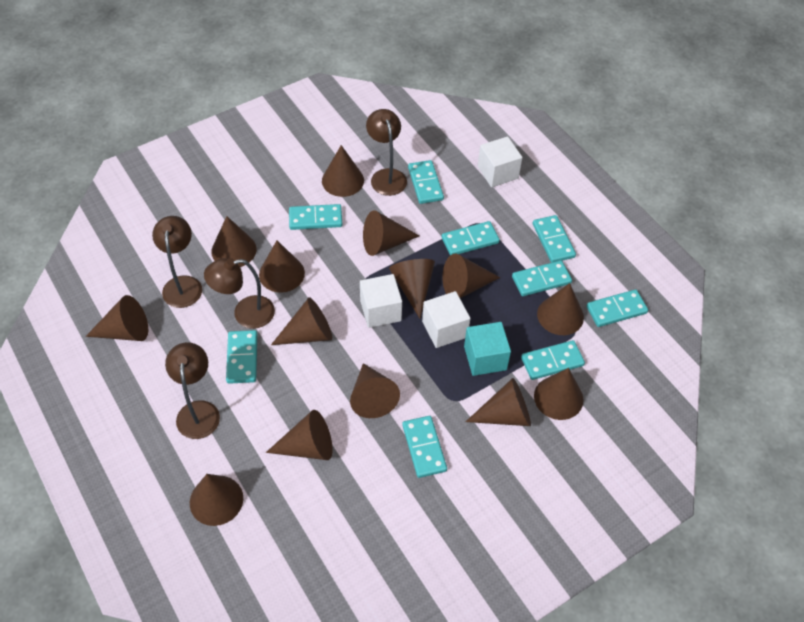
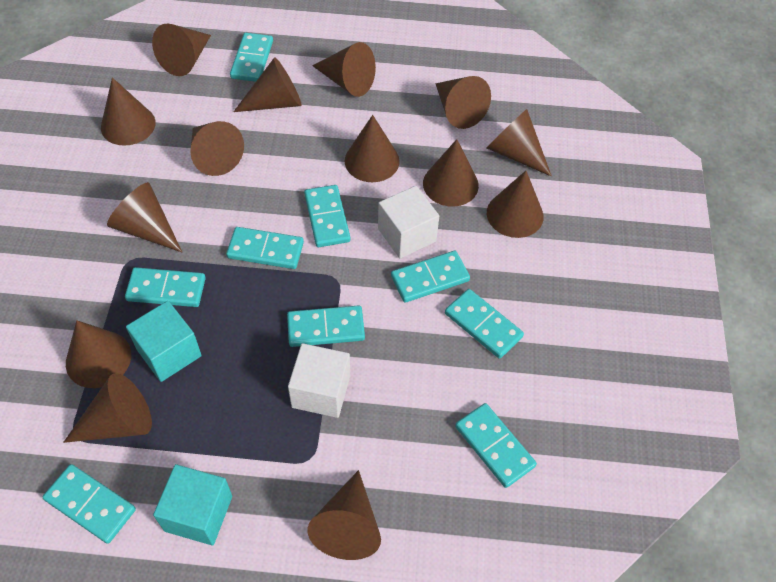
brown lamp: 4 -> 0
turquoise cube: 1 -> 2
white cube: 3 -> 2

